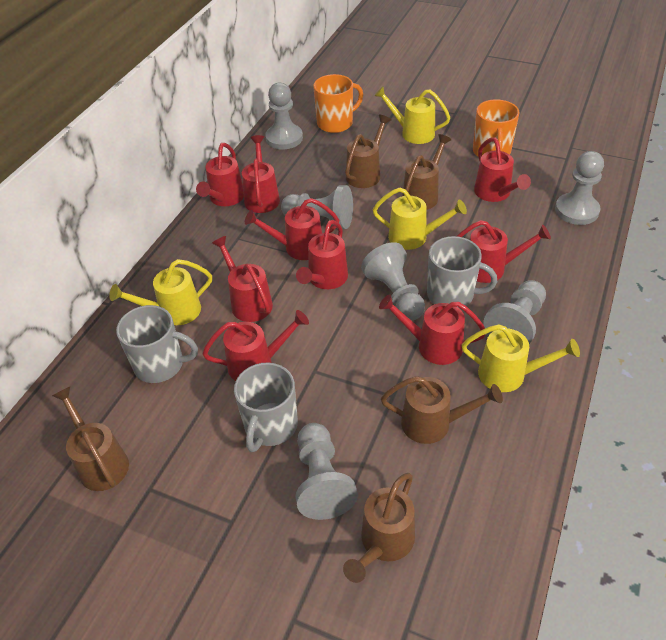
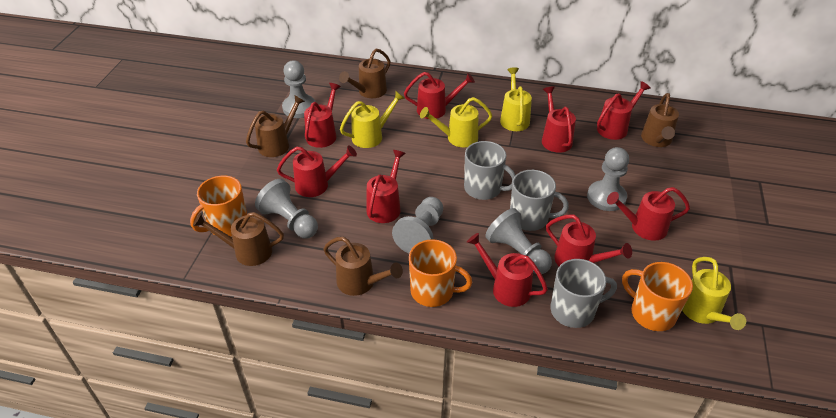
grey pawn: 6 -> 5
orange mug: 2 -> 3

